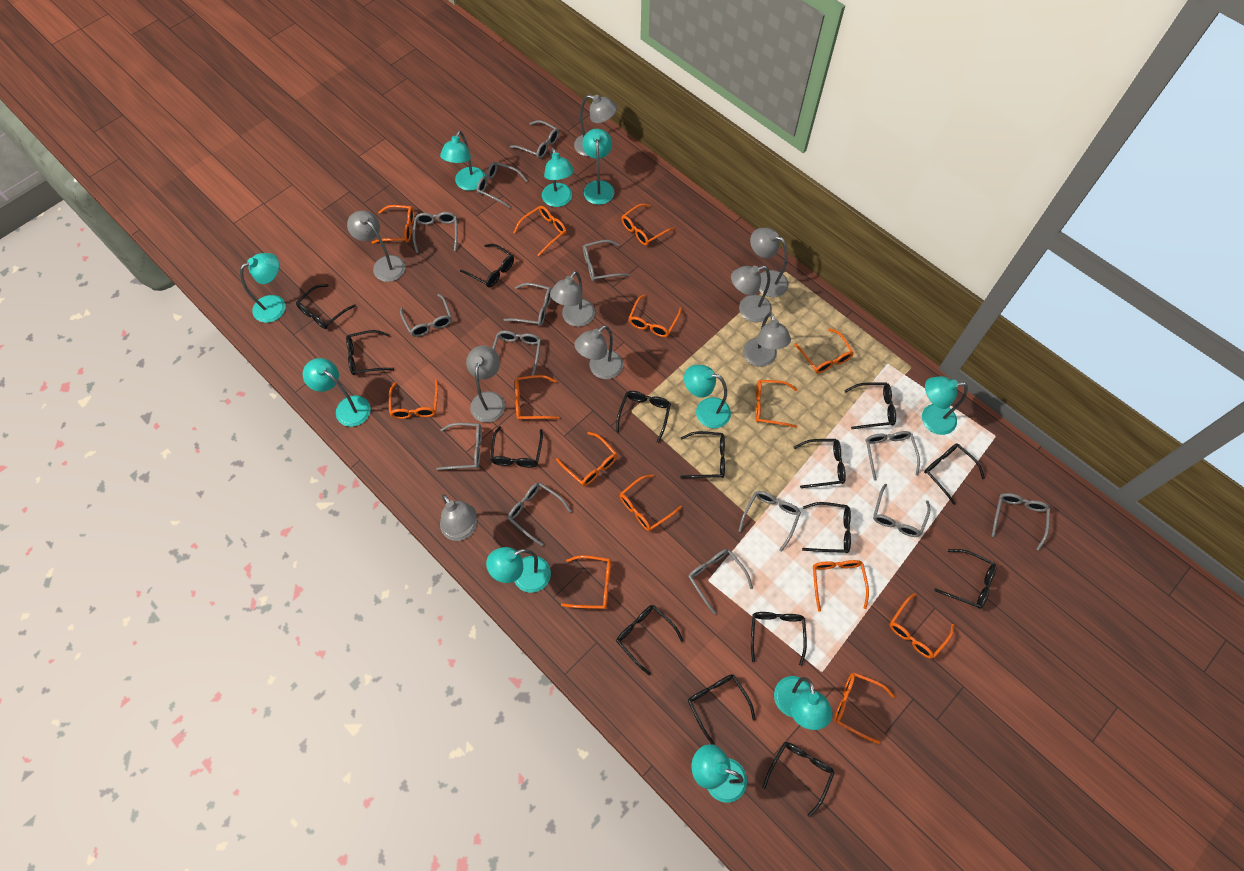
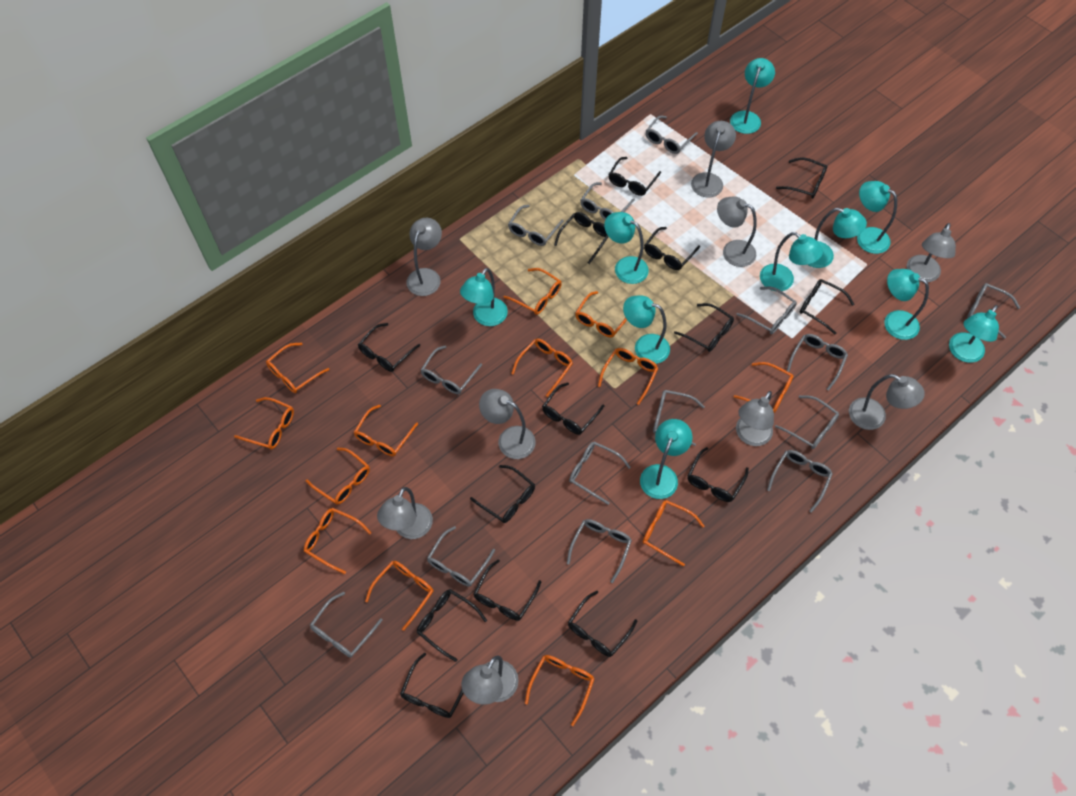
black glasses: 15 -> 14
orange glasses: 14 -> 13

